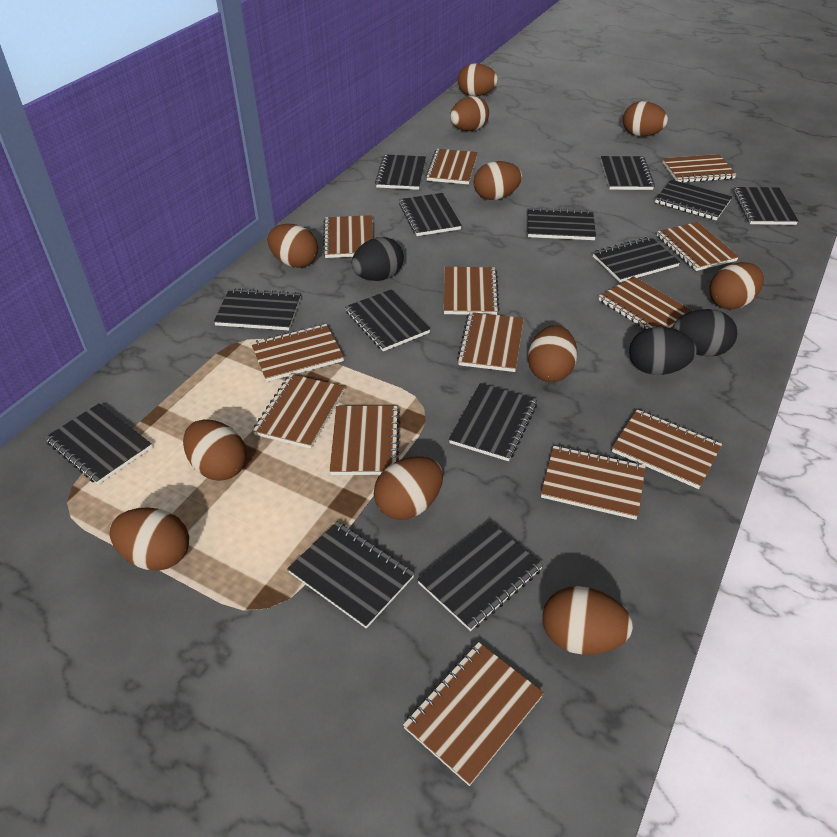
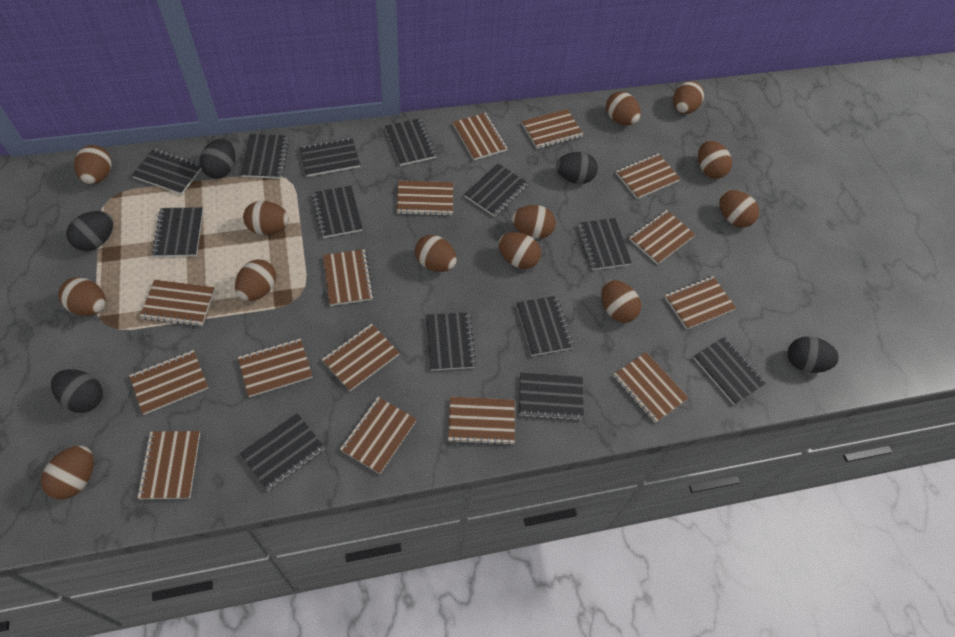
black egg: 3 -> 5
brown egg: 11 -> 13
brown notebook: 13 -> 15

